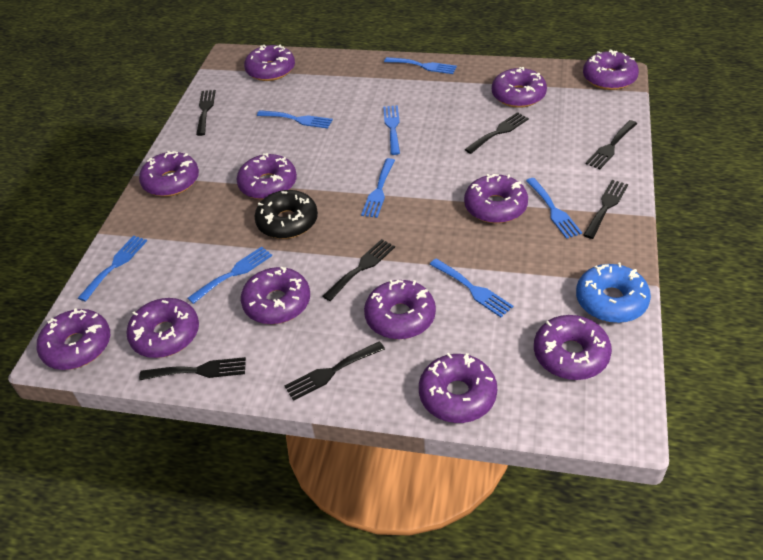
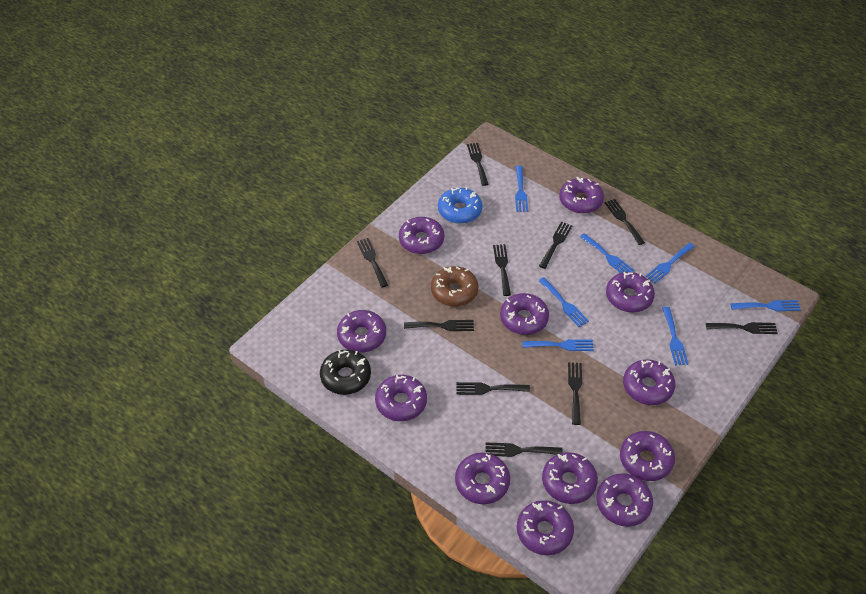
black fork: 7 -> 10
blue fork: 8 -> 7
brown donut: 0 -> 1

